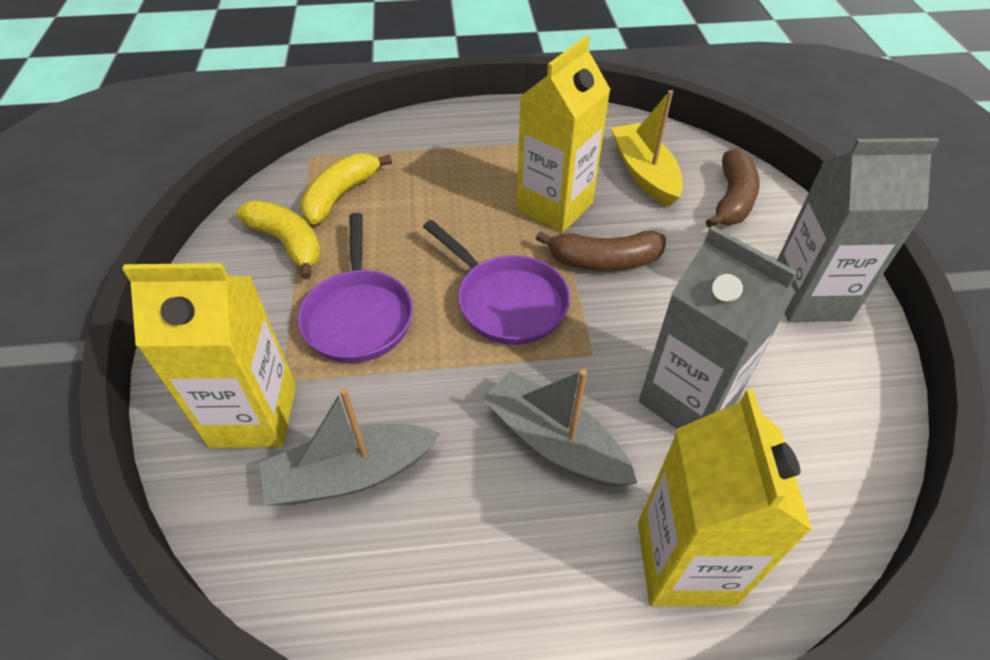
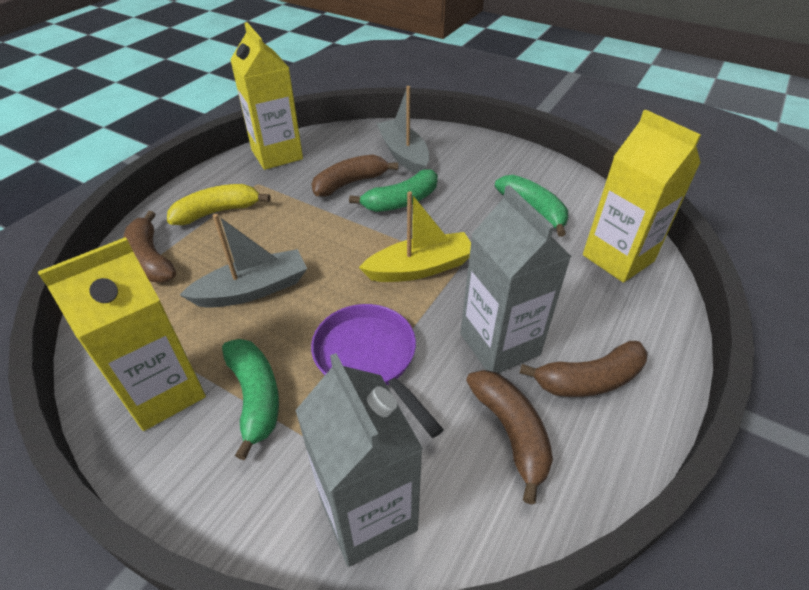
brown banana: 2 -> 4
green banana: 0 -> 3
purple pan: 2 -> 1
yellow banana: 2 -> 1

